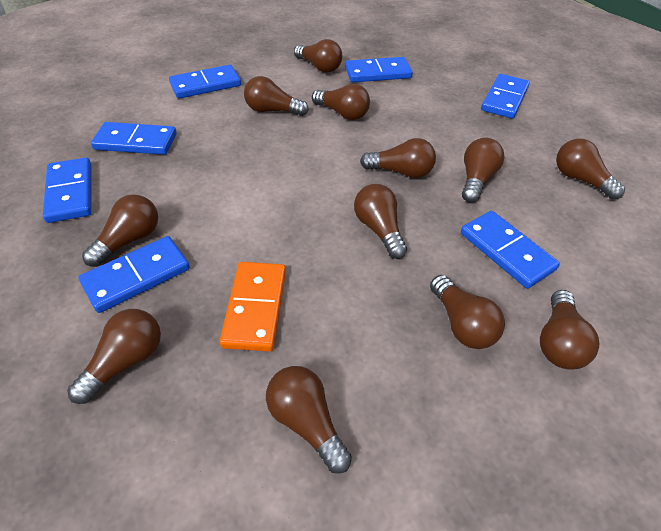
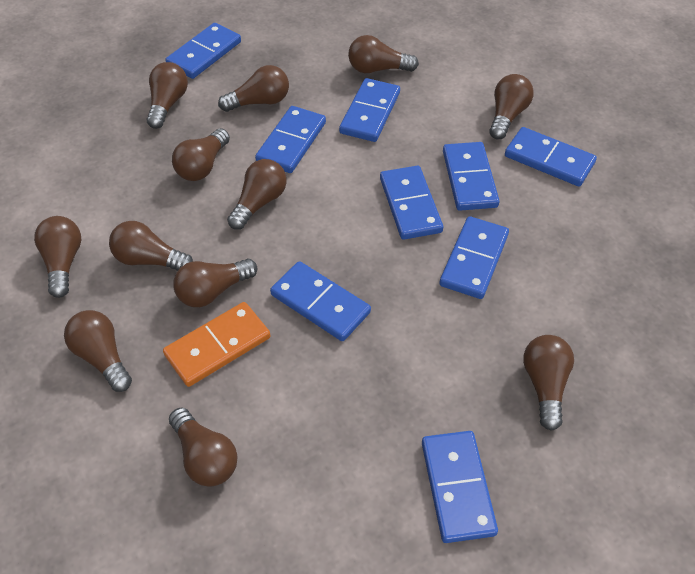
blue domino: 7 -> 9

